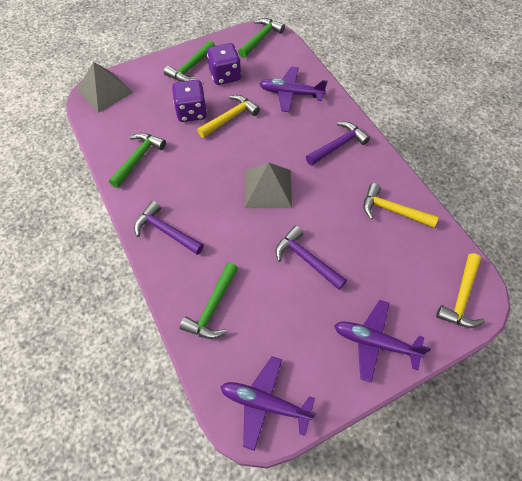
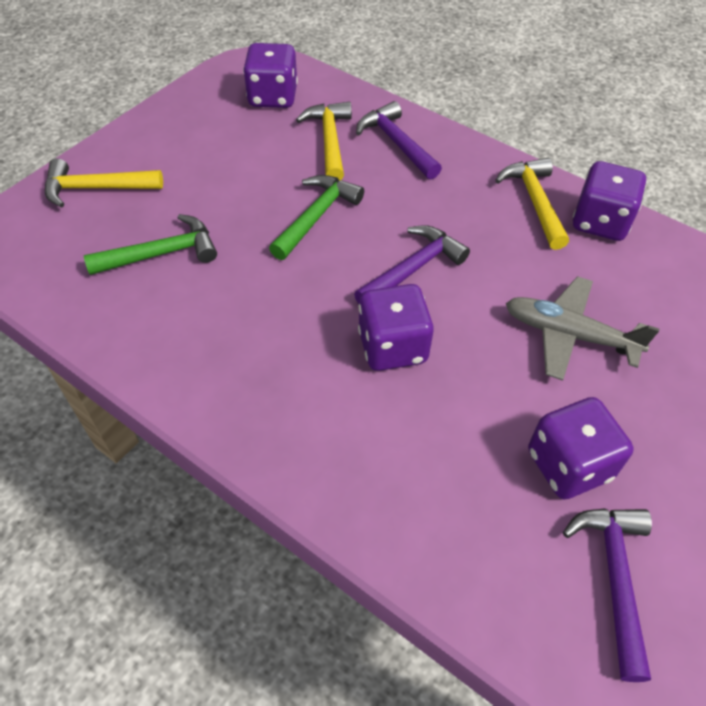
green hammer: 4 -> 2
grey plane: 0 -> 1
grey pyramid: 2 -> 0
purple dice: 2 -> 4
purple plane: 3 -> 0

